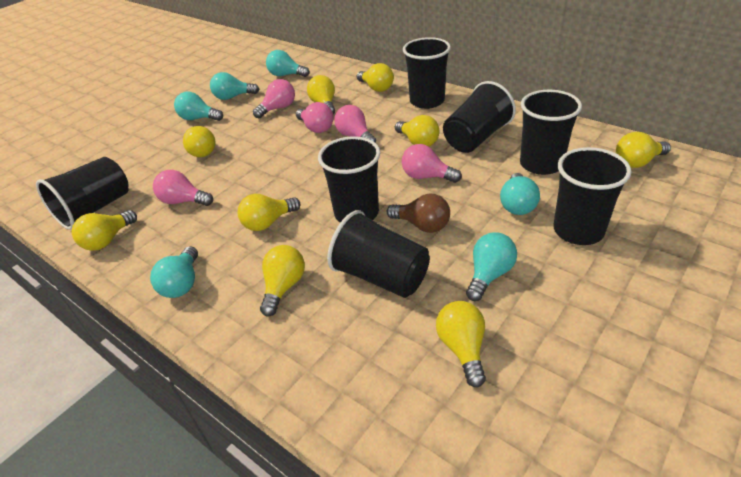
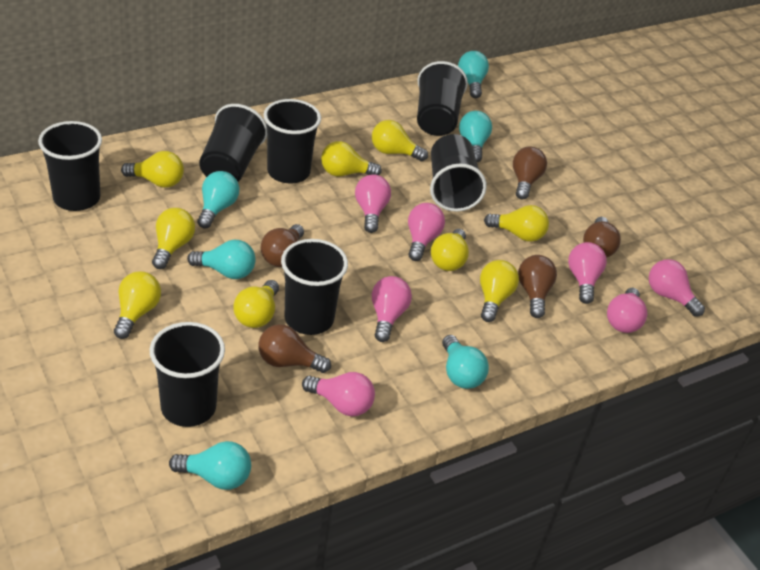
brown light bulb: 1 -> 5
pink light bulb: 5 -> 7

